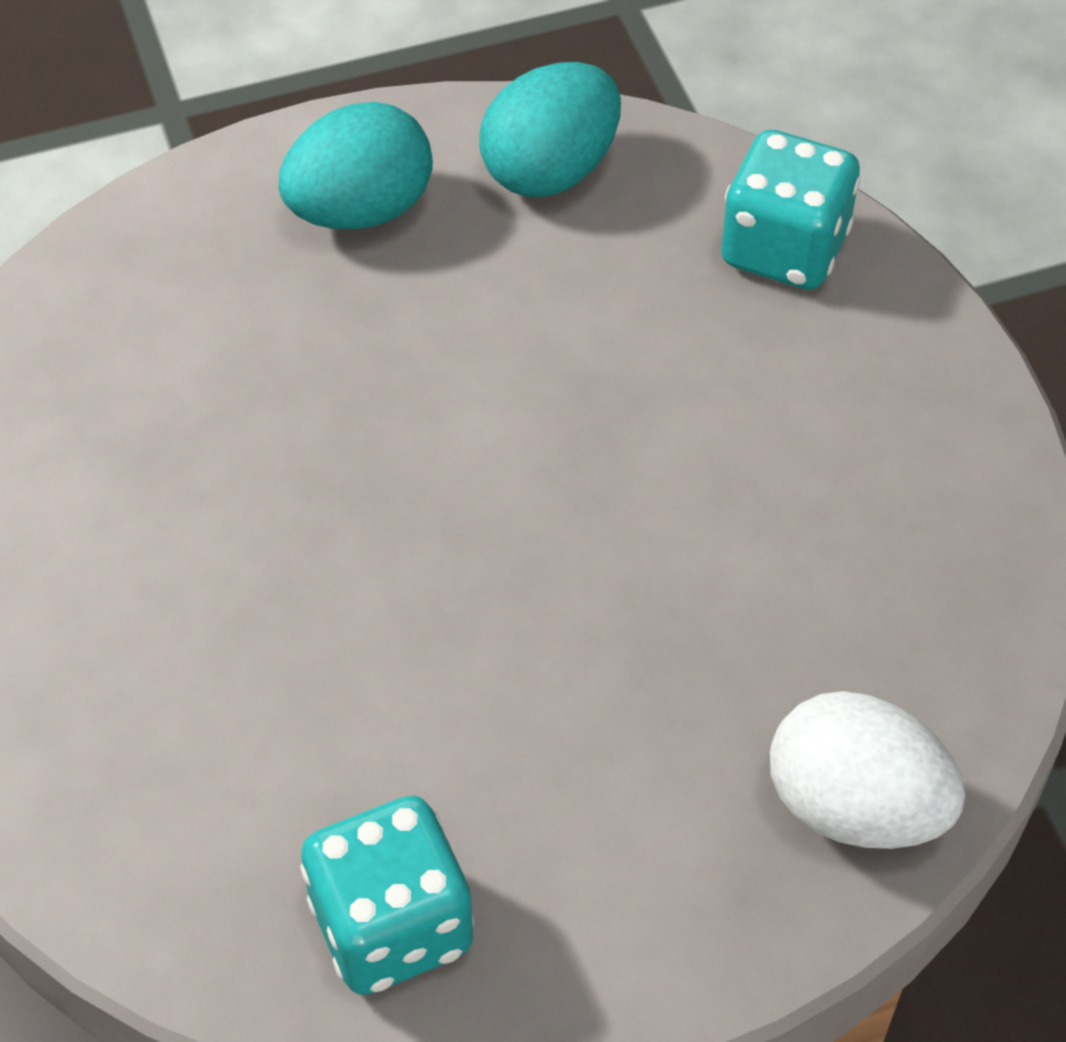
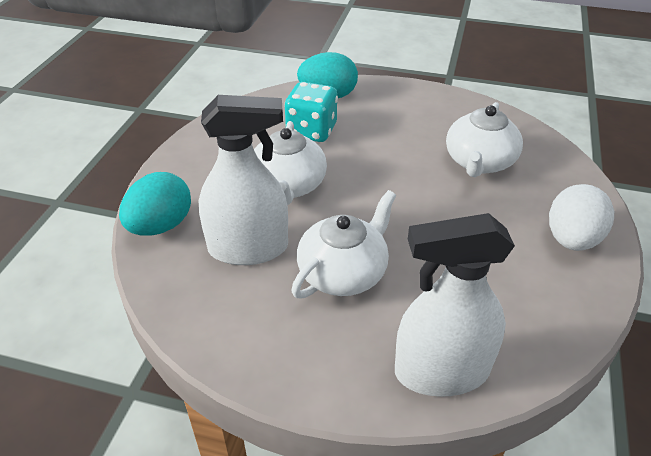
turquoise dice: 2 -> 1
white spray bottle: 0 -> 2
white teapot: 0 -> 3

